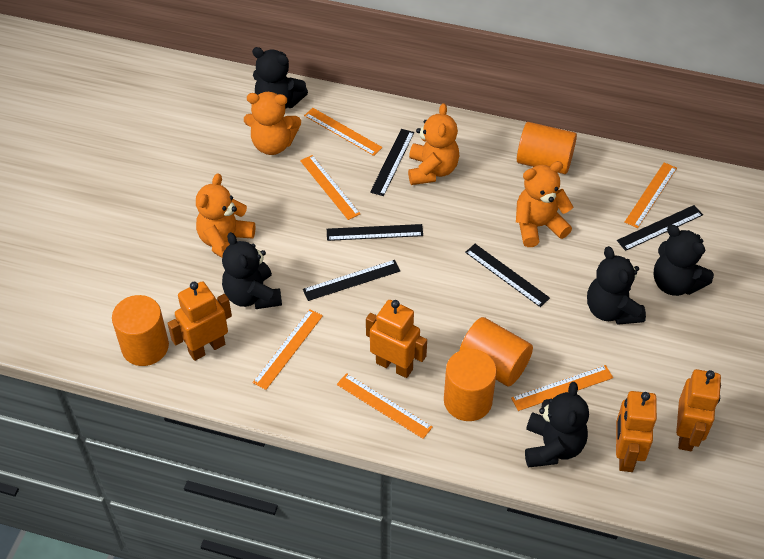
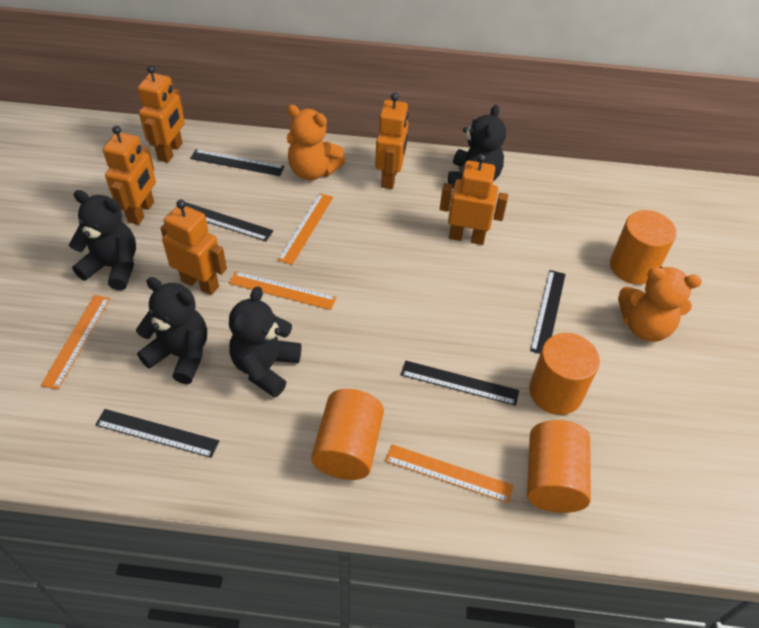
black teddy bear: 5 -> 4
orange robot: 4 -> 5
orange ruler: 6 -> 4
orange teddy bear: 4 -> 2

